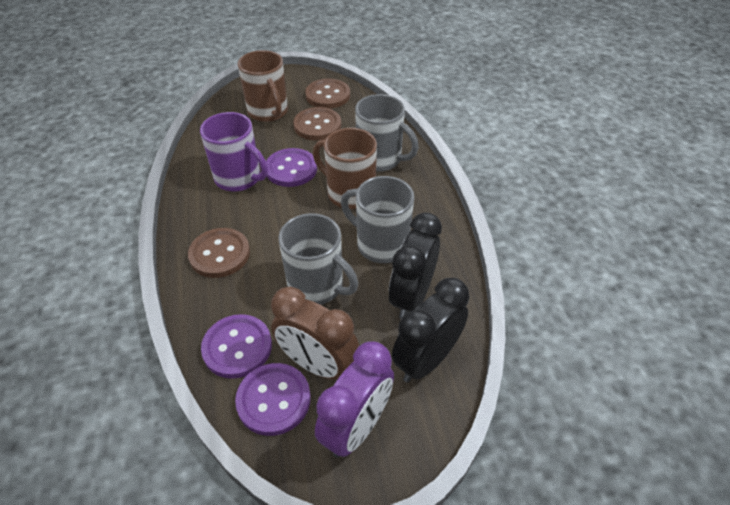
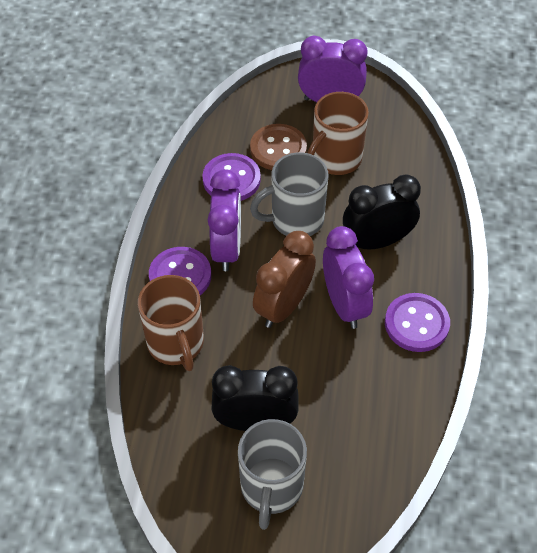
brown button: 3 -> 1
grey mug: 3 -> 2
purple clock: 1 -> 3
purple mug: 1 -> 0

